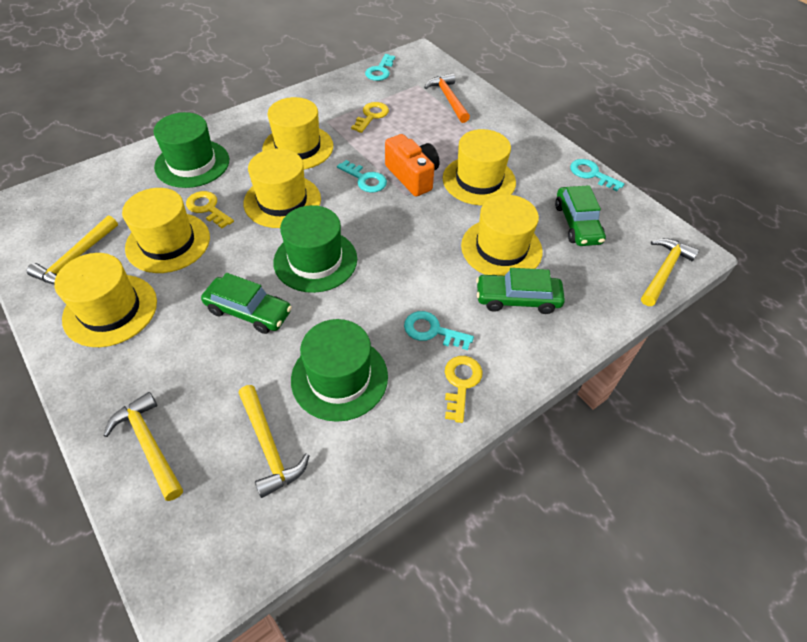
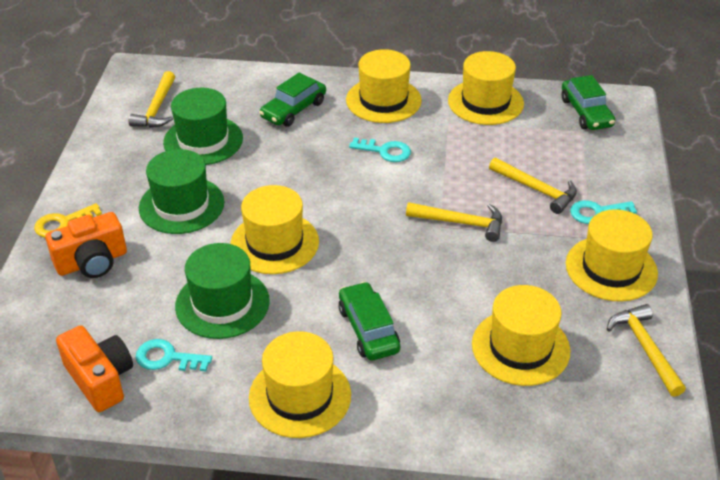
orange camera: 1 -> 2
orange hammer: 1 -> 0
turquoise key: 4 -> 3
yellow key: 3 -> 1

